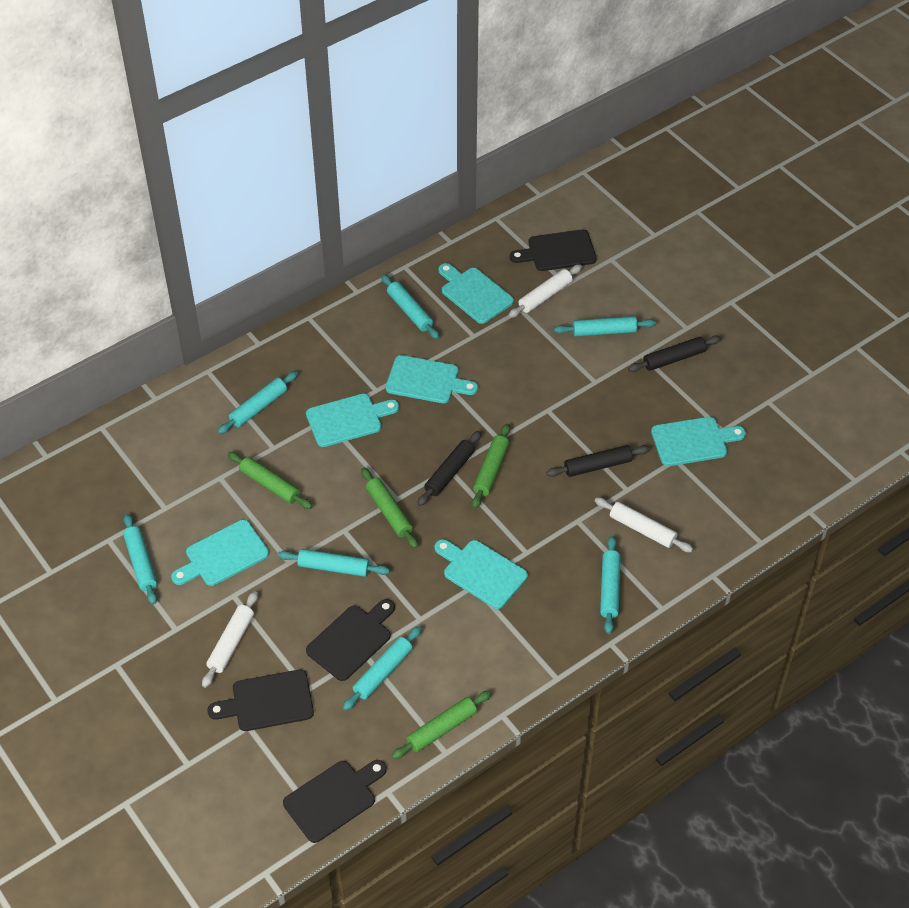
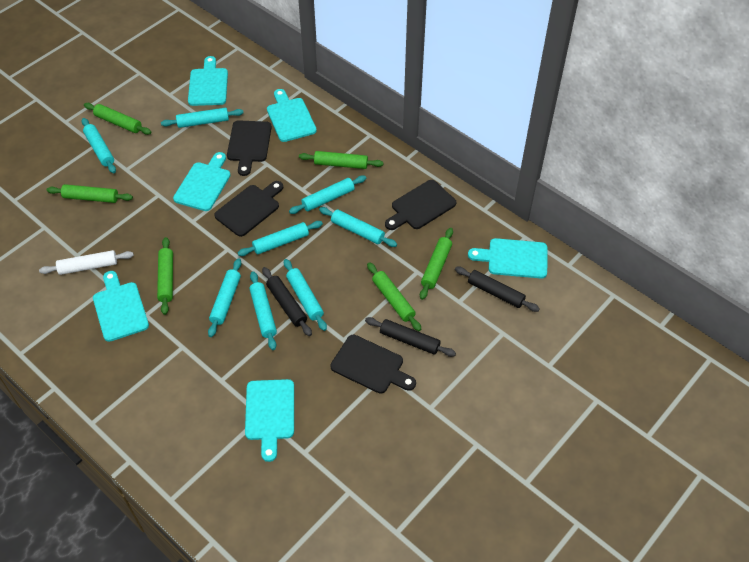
green rolling pin: 4 -> 6
turquoise rolling pin: 7 -> 8
white rolling pin: 3 -> 1

